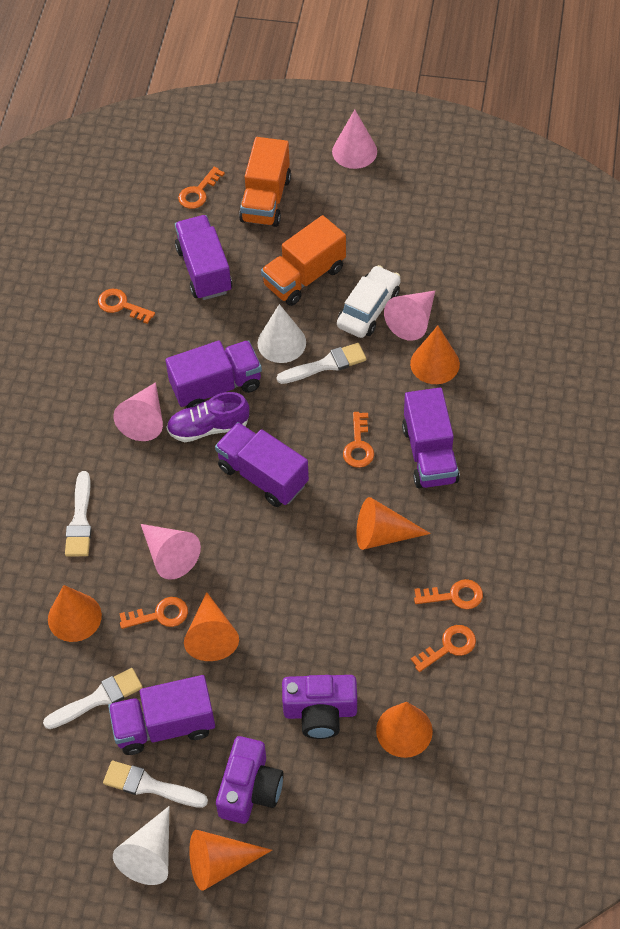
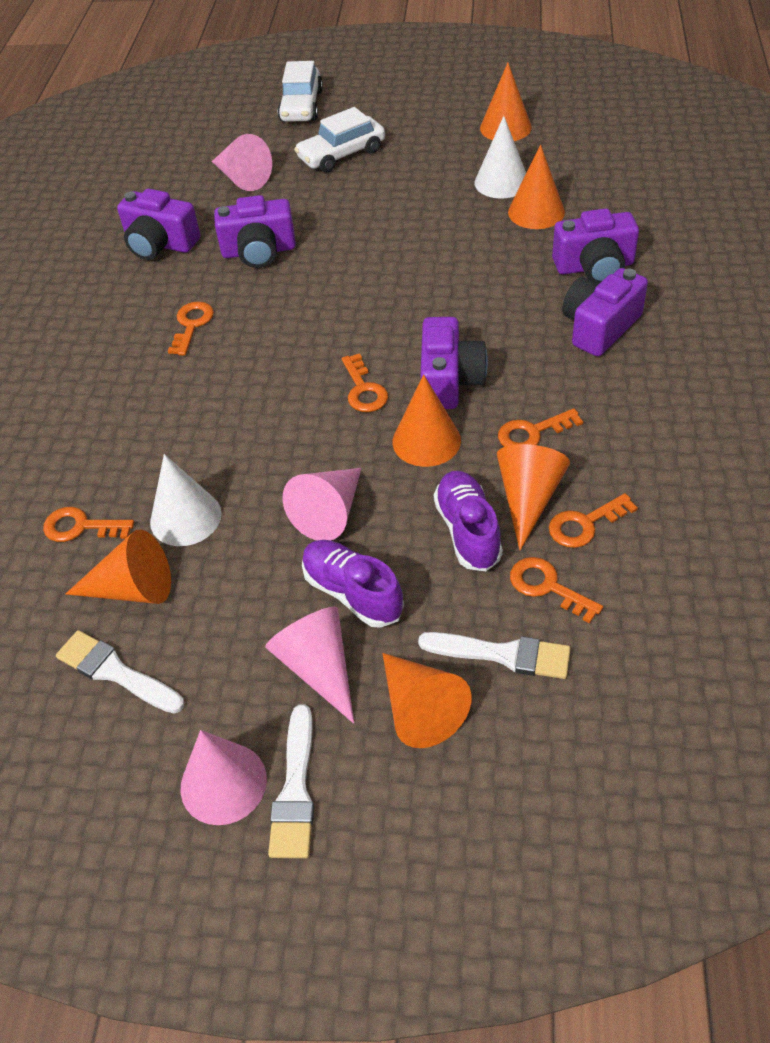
orange truck: 2 -> 0
purple camera: 2 -> 5
purple shoe: 1 -> 2
purple truck: 5 -> 0
white brush: 4 -> 3
white car: 1 -> 2

